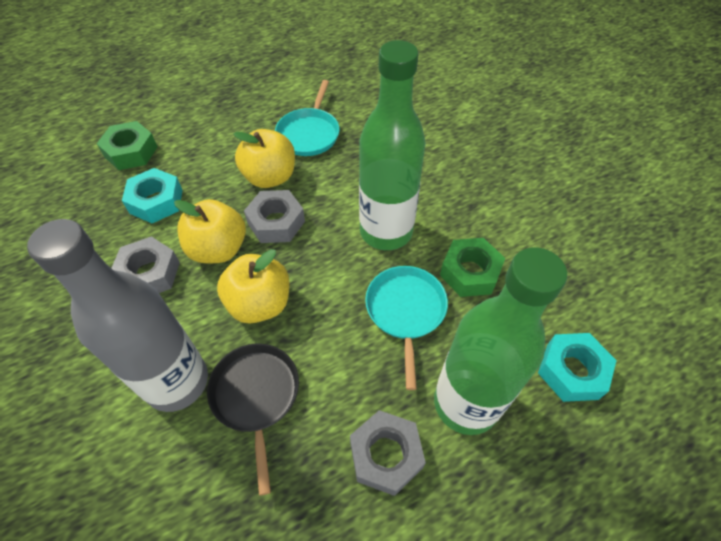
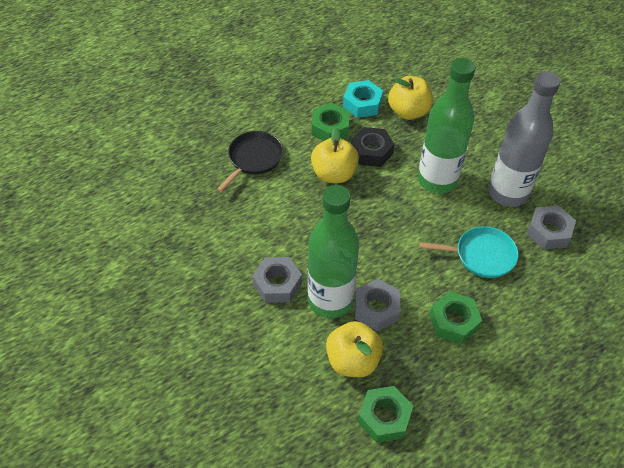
black nut: 0 -> 1
green nut: 2 -> 3
turquoise nut: 2 -> 1
turquoise pan: 2 -> 1

